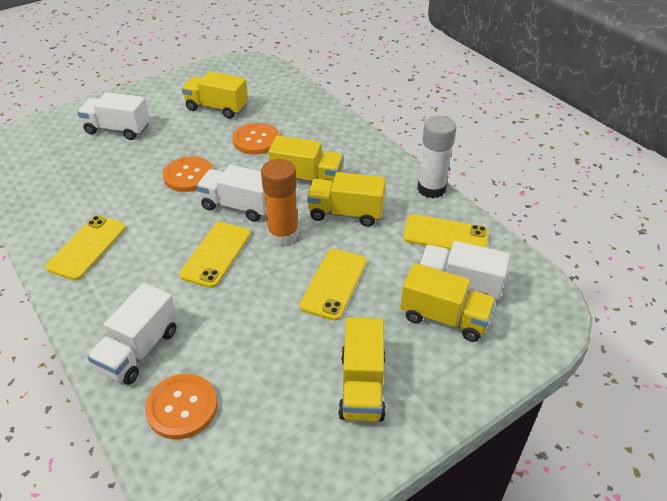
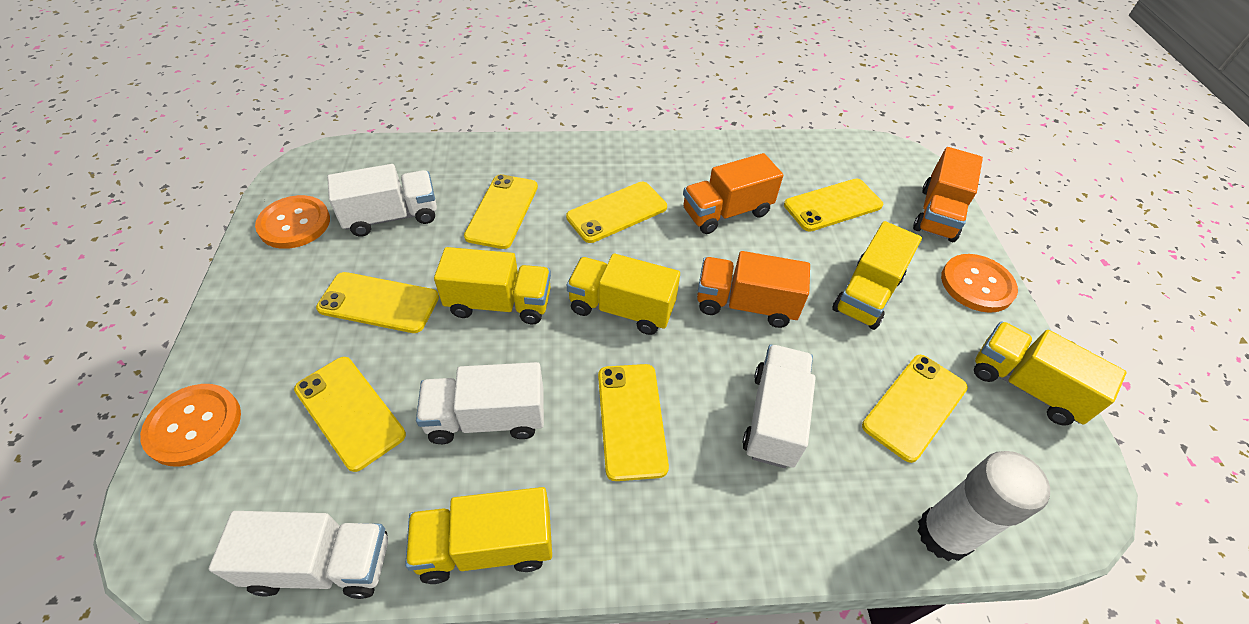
orange glue stick: 1 -> 0
orange truck: 0 -> 3
yellow phone: 4 -> 7

